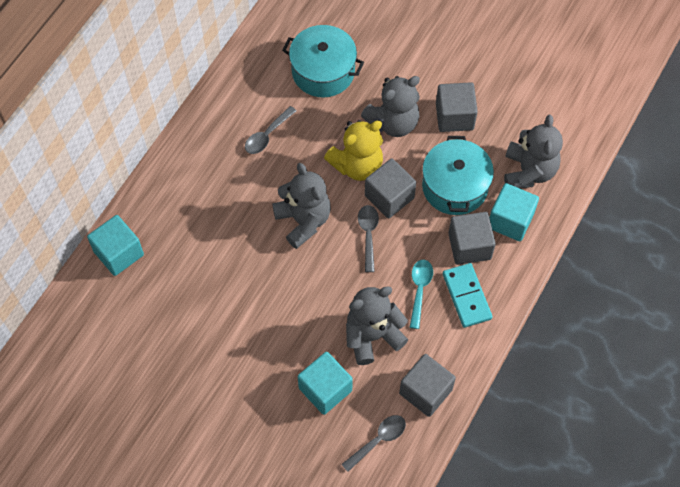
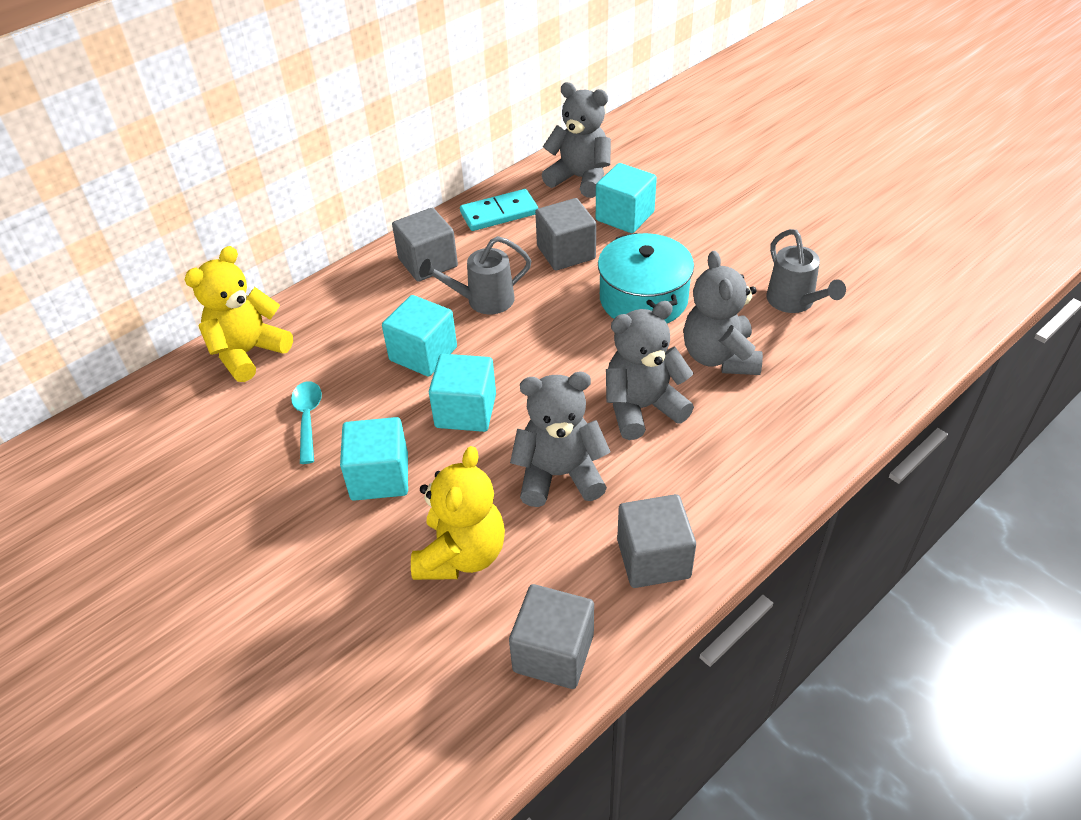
grey spoon: 3 -> 0
grey watering can: 0 -> 2
turquoise cube: 3 -> 4
turquoise pot: 2 -> 1
yellow teddy bear: 1 -> 2

